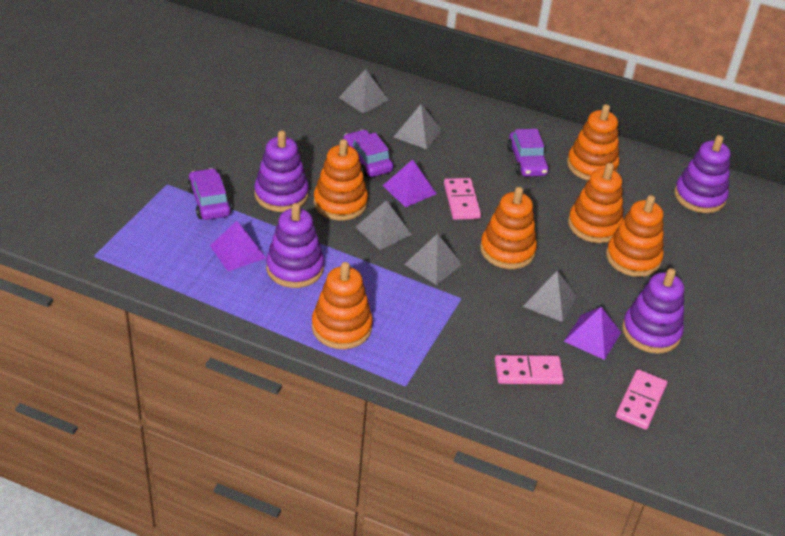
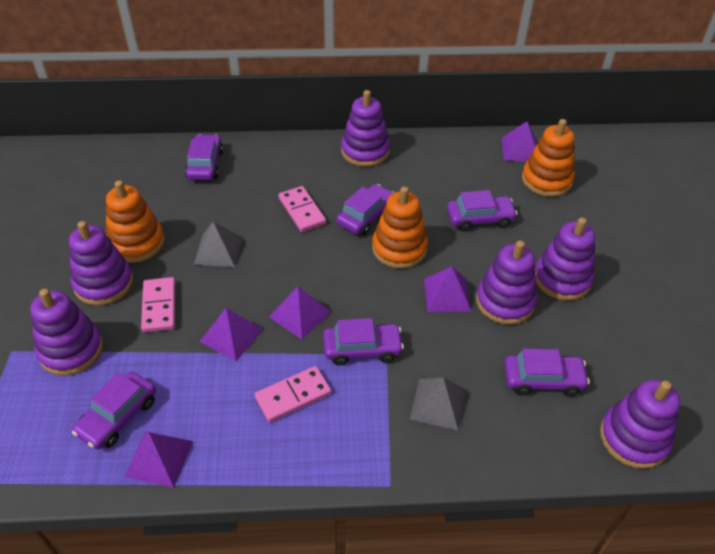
grey pyramid: 5 -> 2
orange stacking toy: 6 -> 3
purple car: 3 -> 6
purple pyramid: 3 -> 5
purple stacking toy: 4 -> 6

